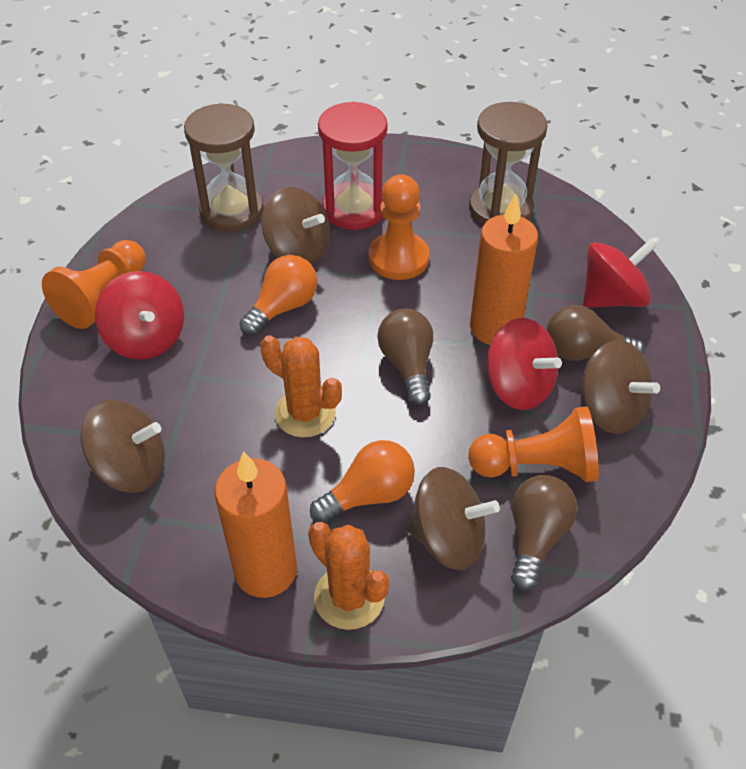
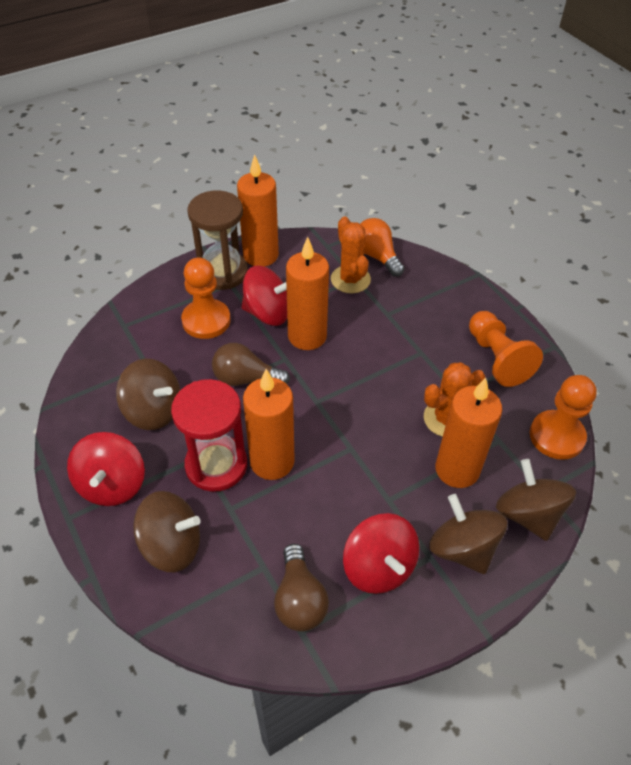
brown hourglass: 2 -> 1
brown light bulb: 3 -> 2
orange candle: 2 -> 4
orange light bulb: 2 -> 1

